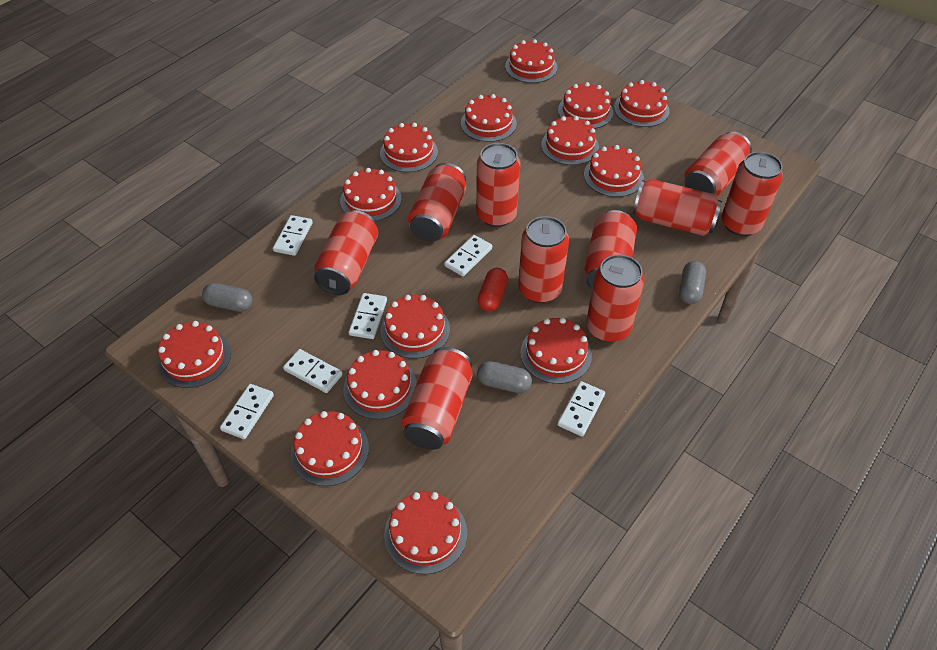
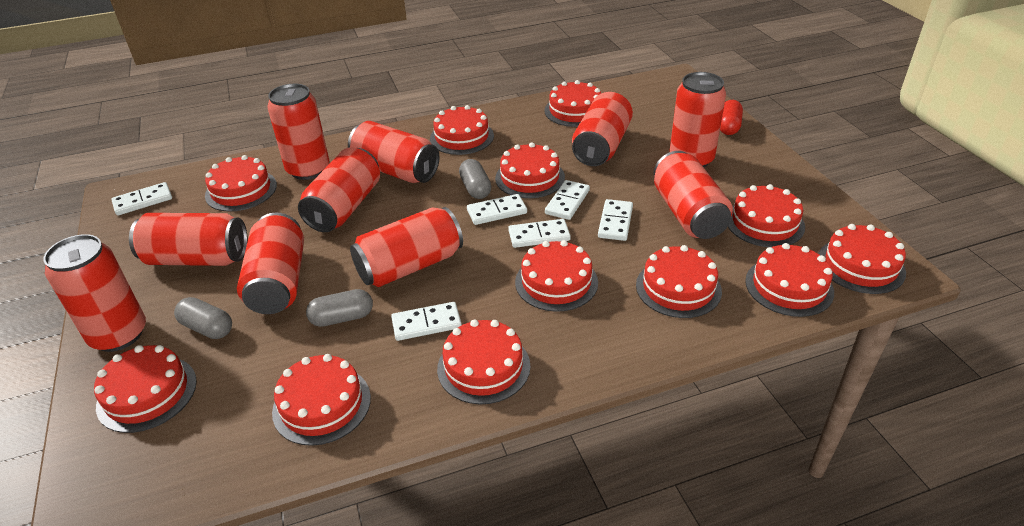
red cake: 14 -> 12

